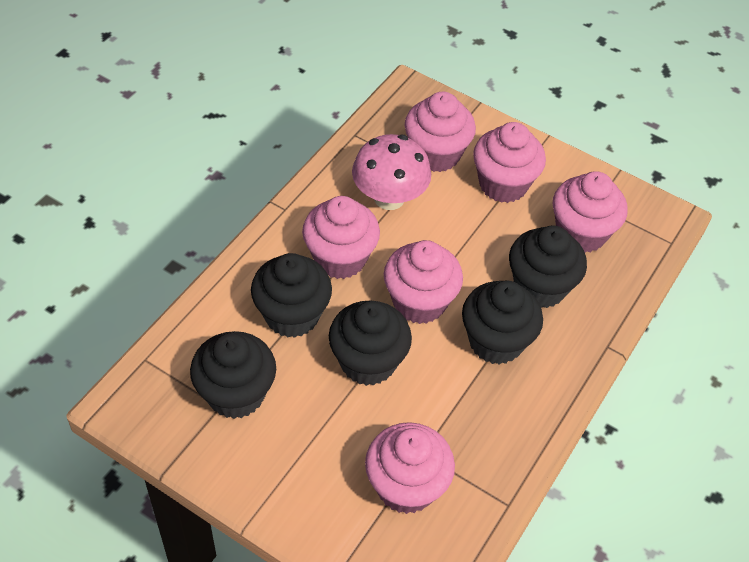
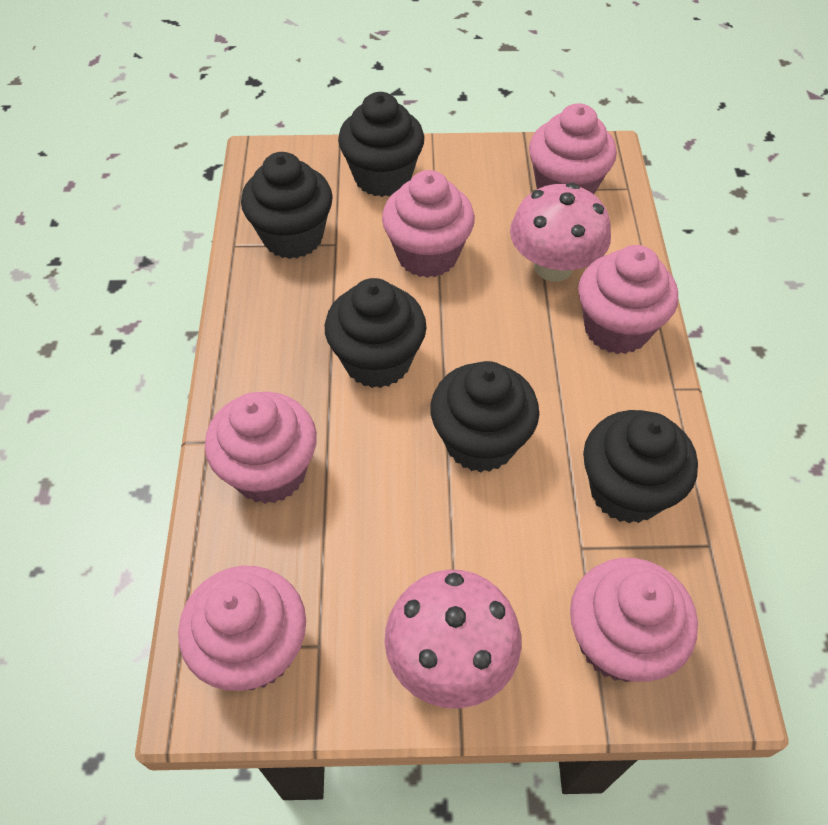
pink mushroom: 1 -> 2

